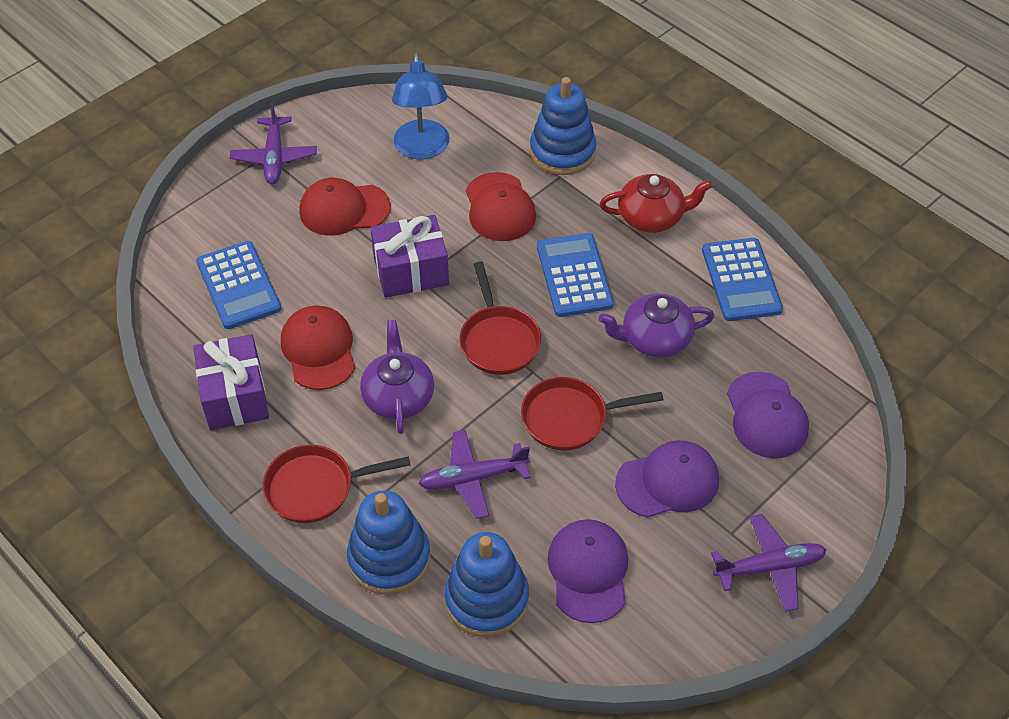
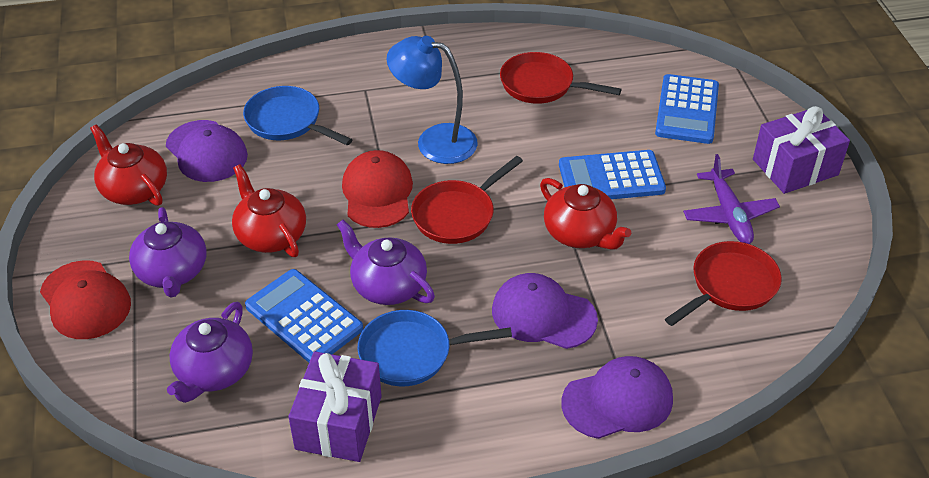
blue pan: 0 -> 2
blue stacking toy: 3 -> 0
purple plane: 3 -> 1
purple teapot: 2 -> 3
red cap: 3 -> 2
red teapot: 1 -> 3

